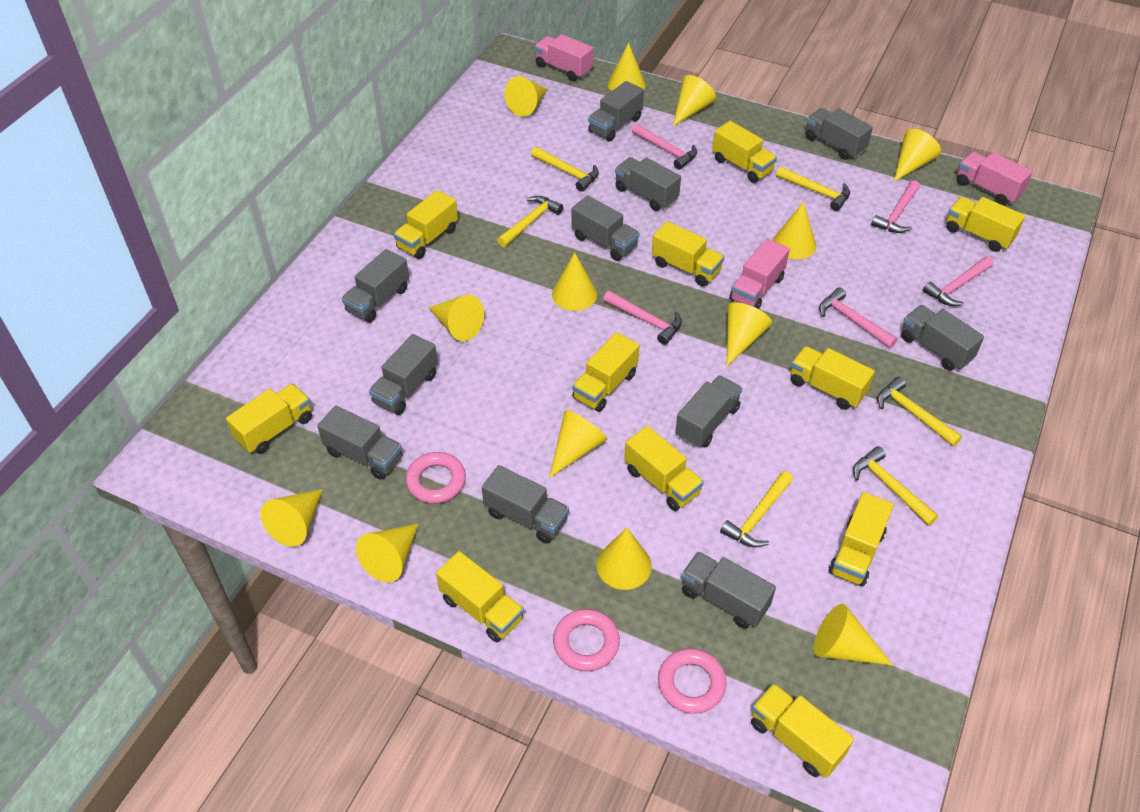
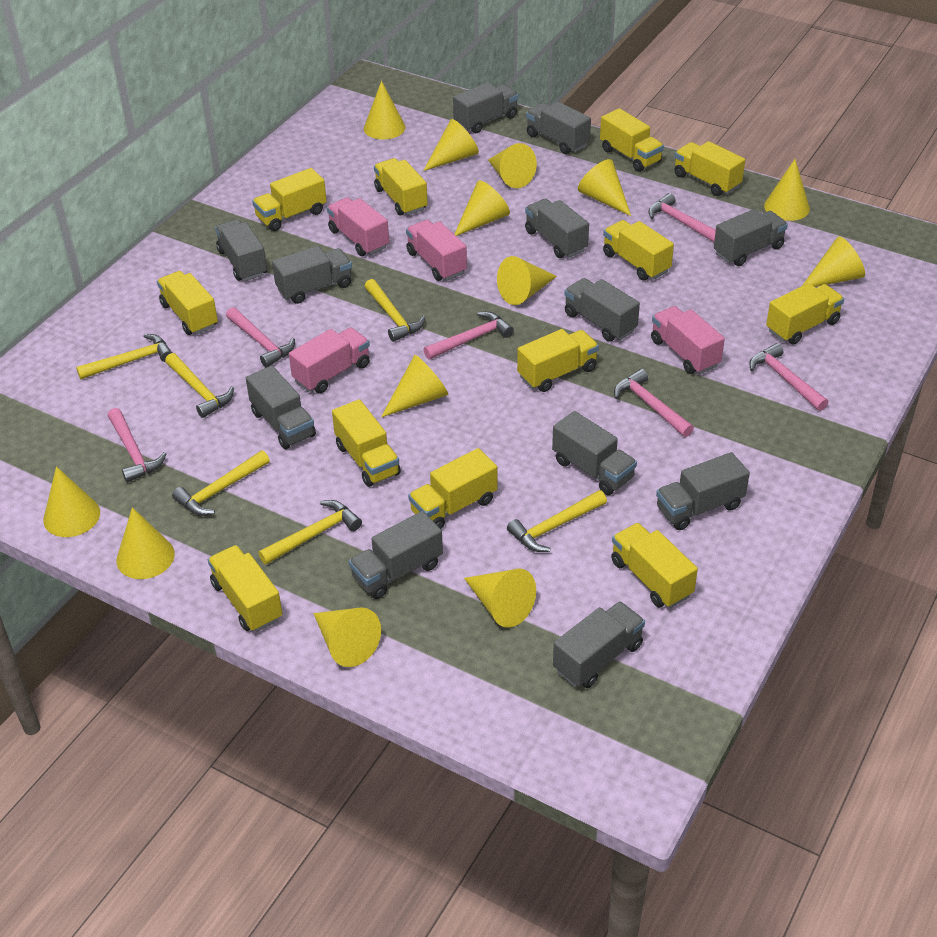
grey truck: 11 -> 12
pink hammer: 5 -> 6
pink ring: 3 -> 0
pink truck: 3 -> 4
yellow truck: 11 -> 12

